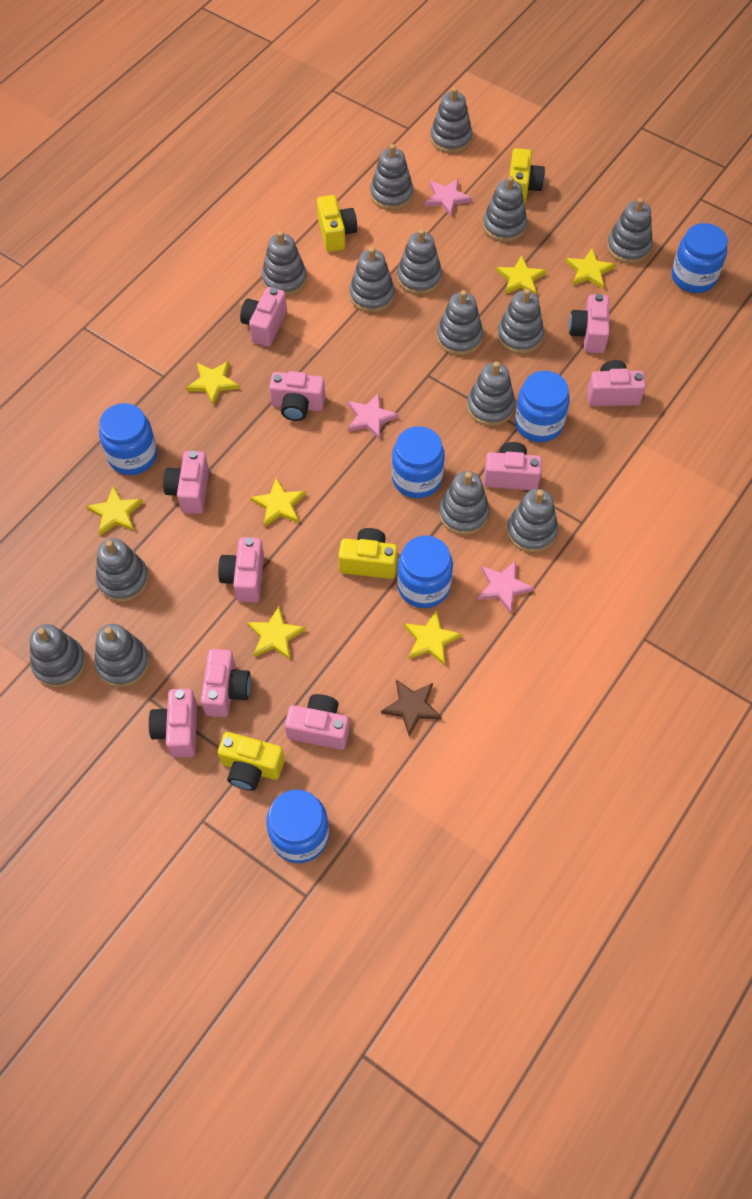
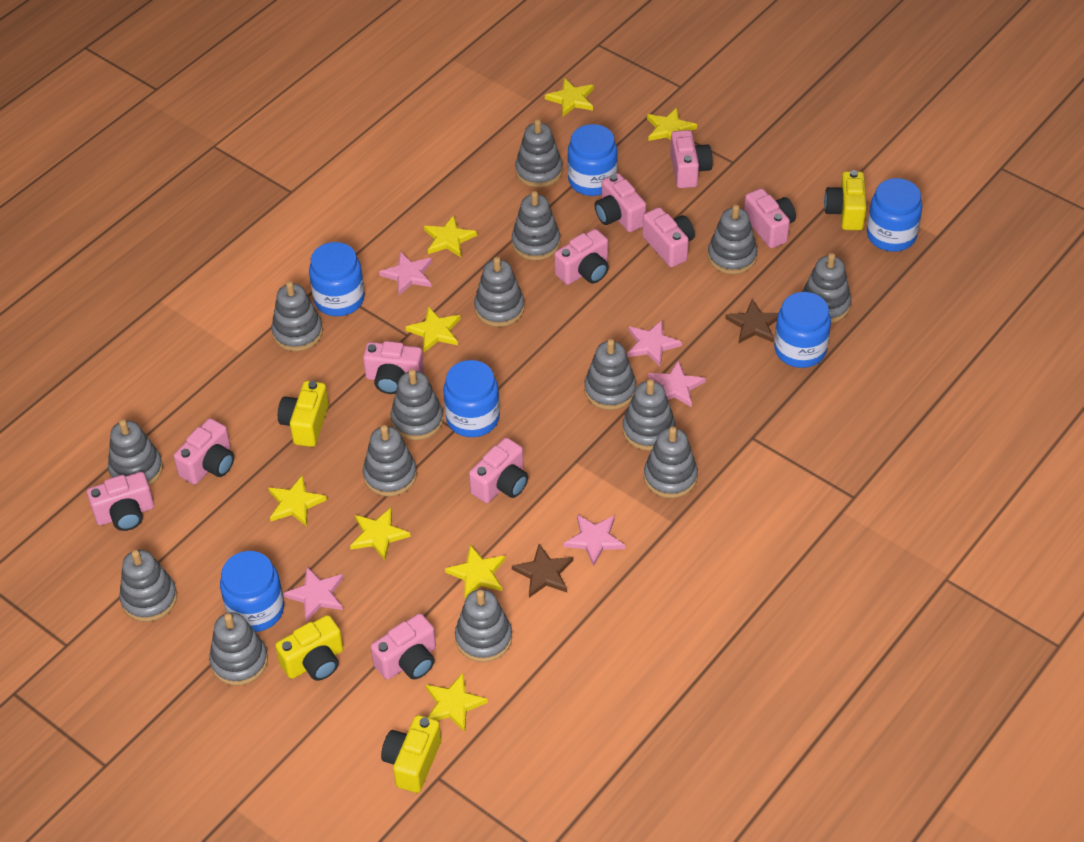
brown star: 1 -> 2
pink star: 3 -> 5
yellow star: 7 -> 8

